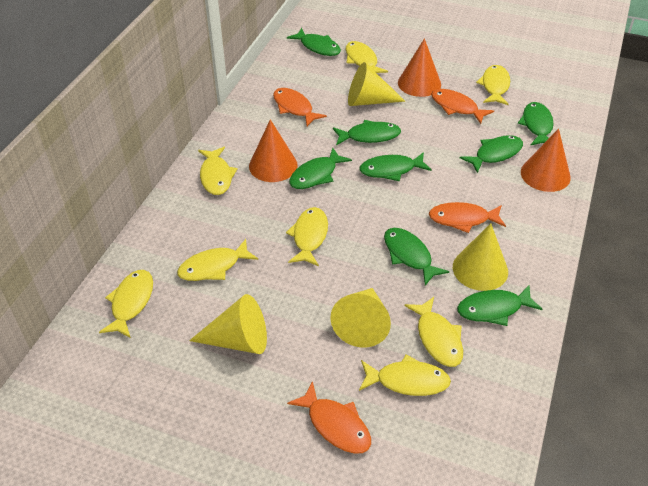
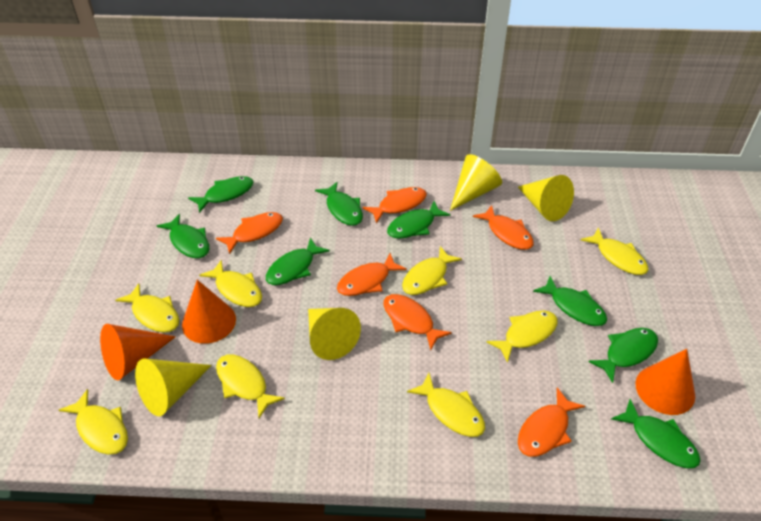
orange fish: 4 -> 6

